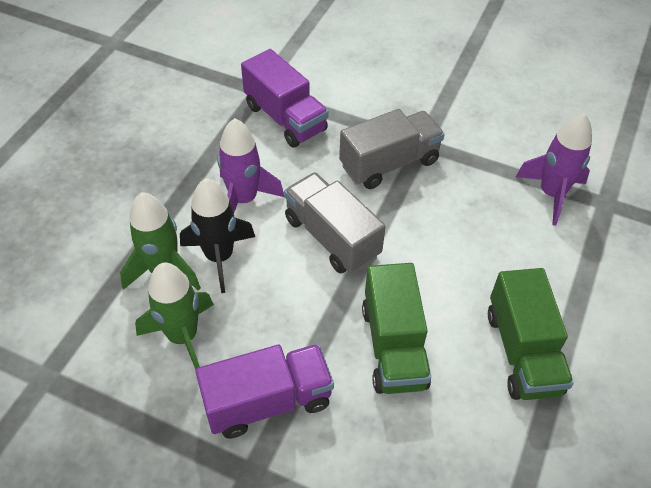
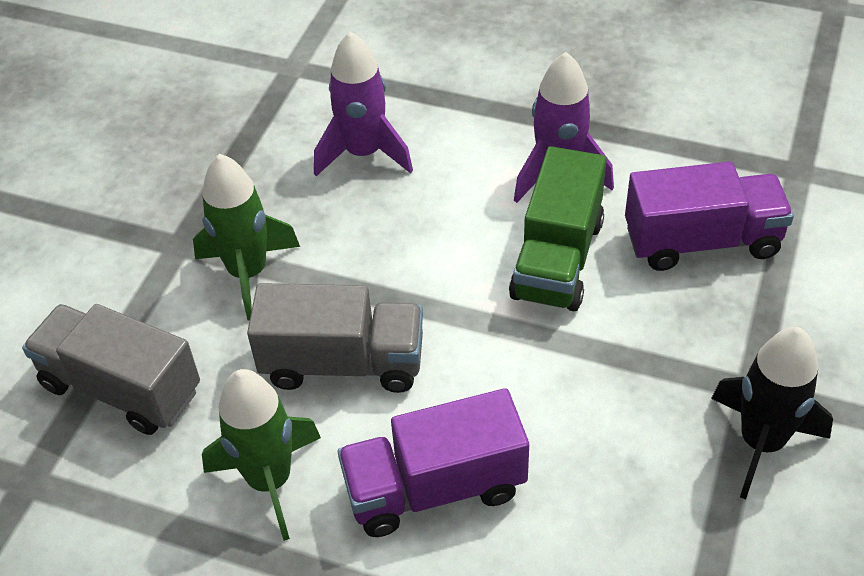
green truck: 2 -> 1

